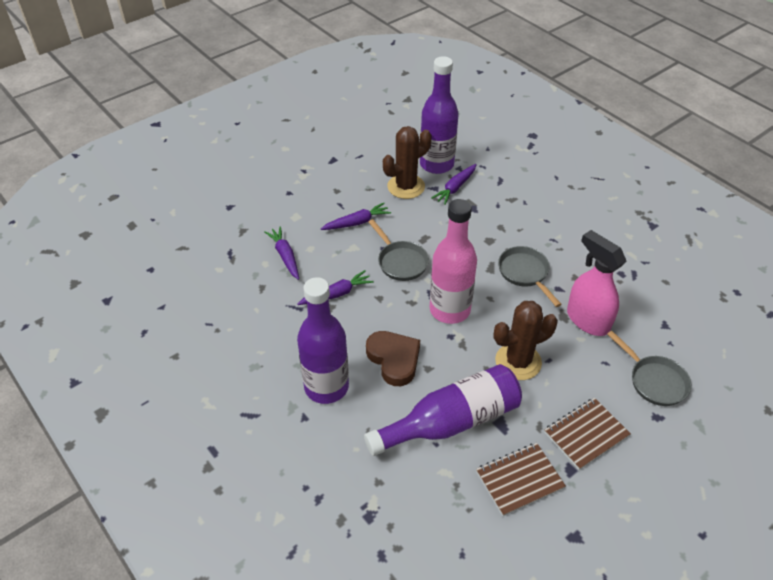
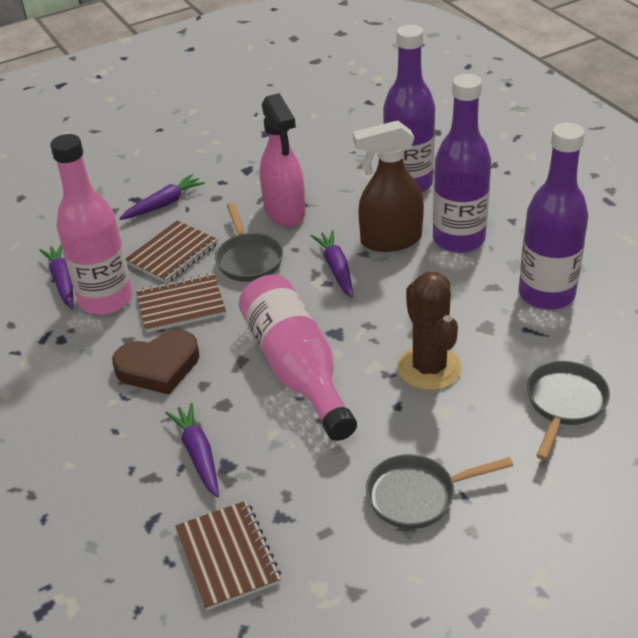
brown cactus: 2 -> 1
brown notebook: 2 -> 3
brown spray bottle: 0 -> 1
pink bottle: 1 -> 2

